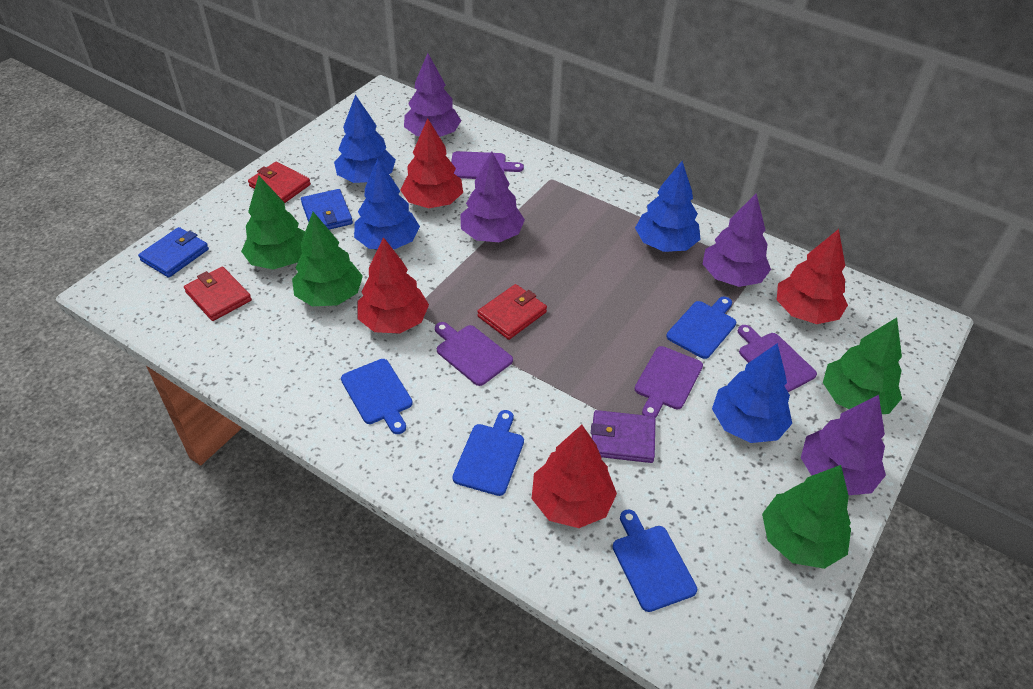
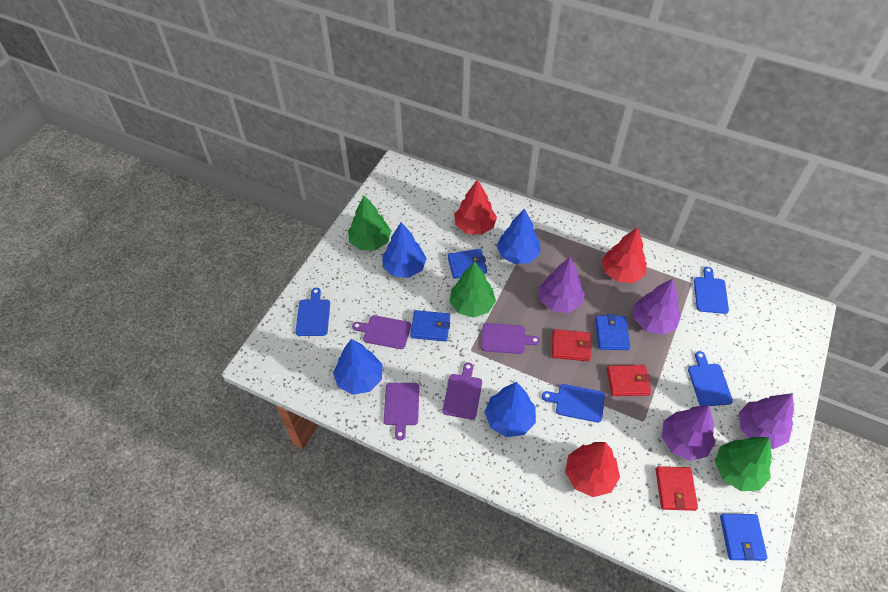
blue wallet: 2 -> 4
green tree: 4 -> 3
purple wallet: 1 -> 0
red tree: 4 -> 3

